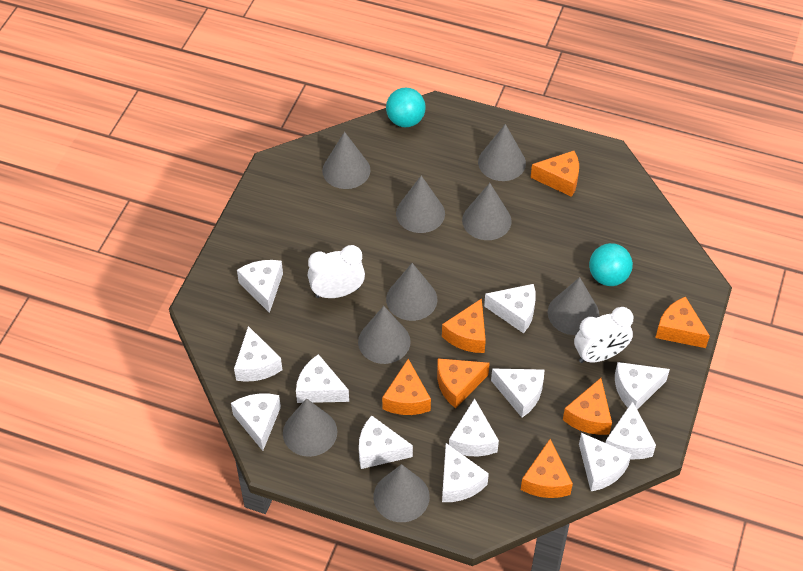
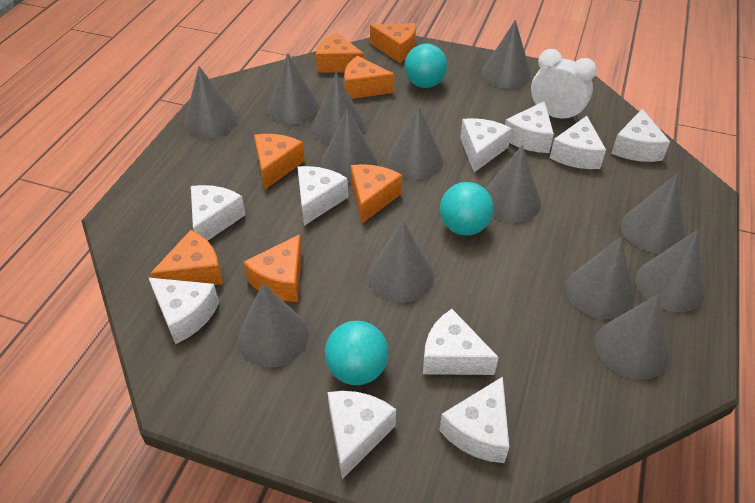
grey cone: 9 -> 13
turquoise ball: 2 -> 3
white cheese: 12 -> 10
white clock: 2 -> 1

